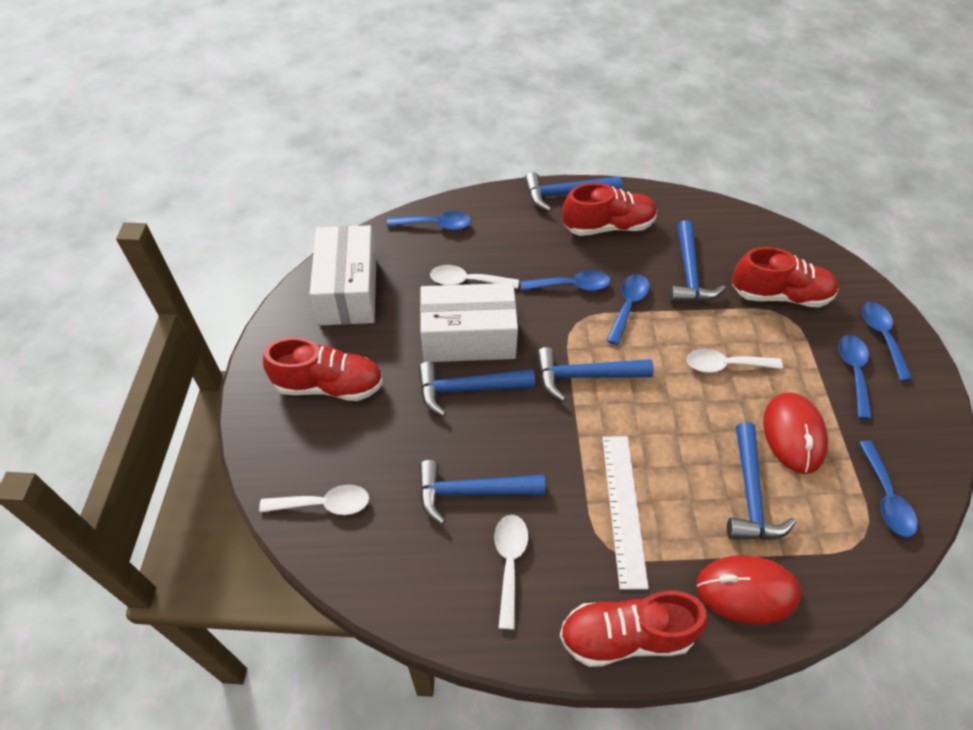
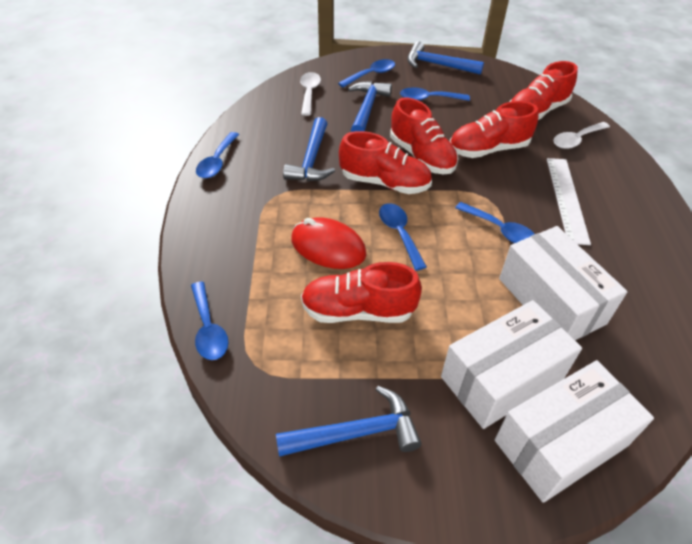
blue hammer: 6 -> 4
red mouse: 2 -> 1
red shoe: 4 -> 5
white box: 2 -> 3
white spoon: 4 -> 2

